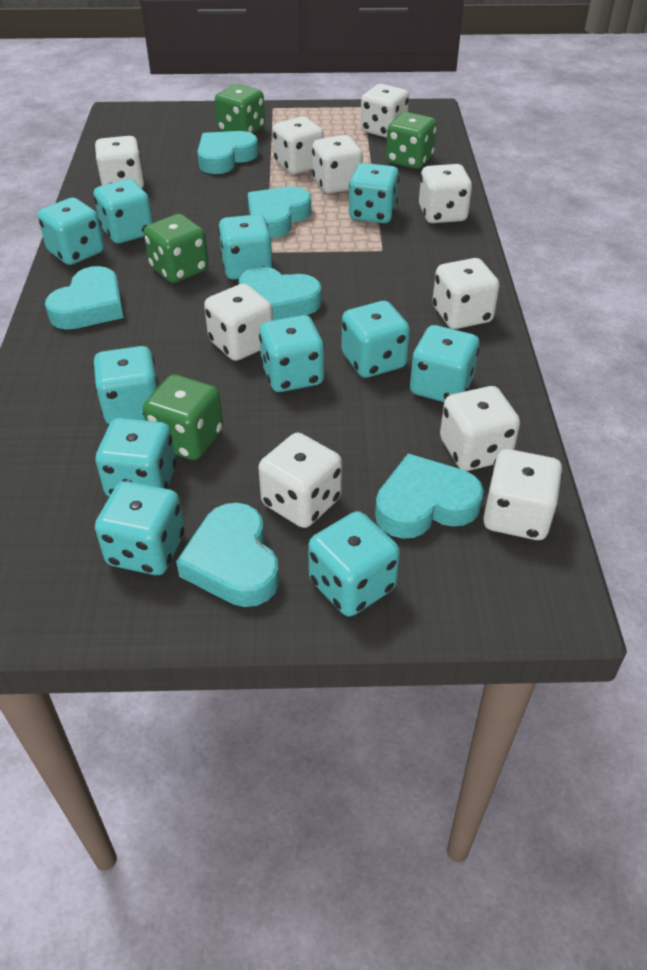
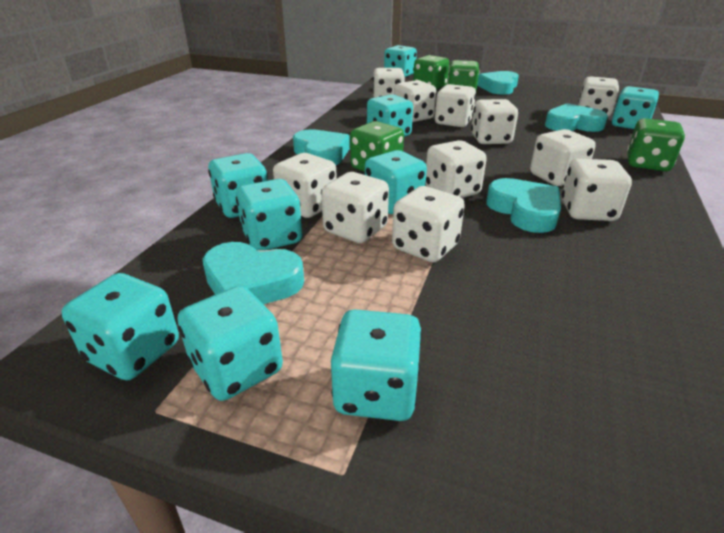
turquoise dice: 11 -> 9
turquoise heart: 6 -> 5
white dice: 10 -> 11

